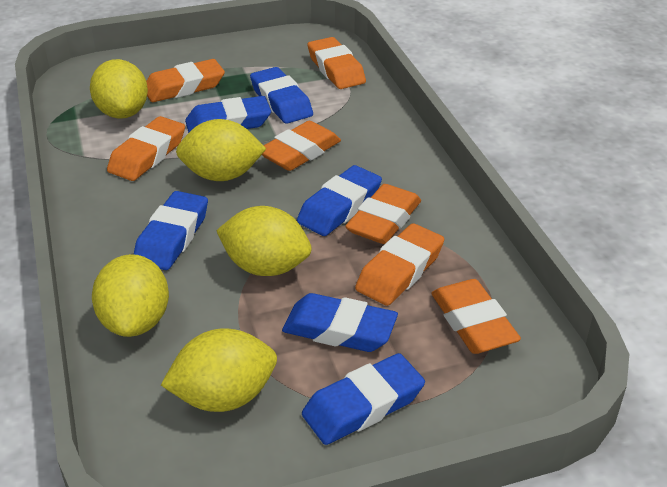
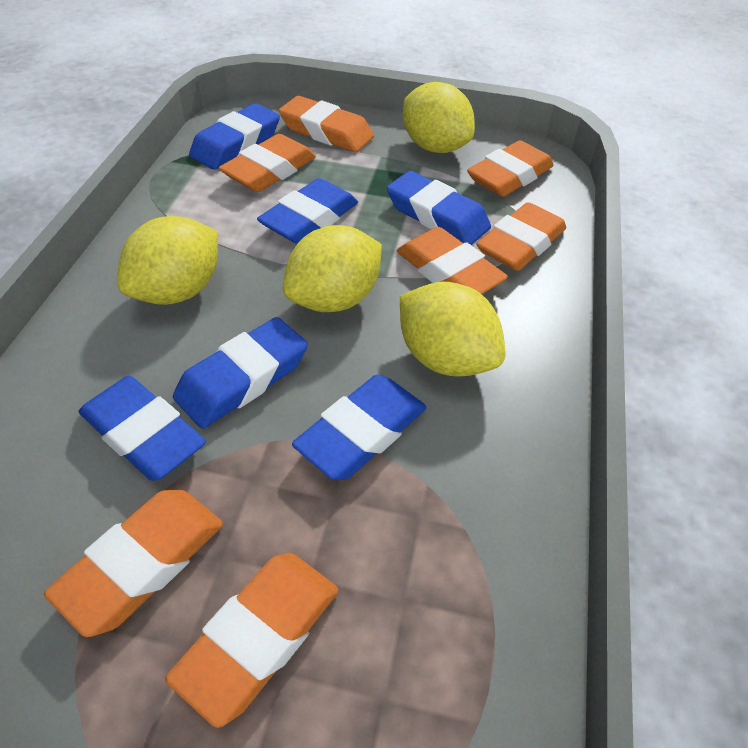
yellow lemon: 5 -> 4

